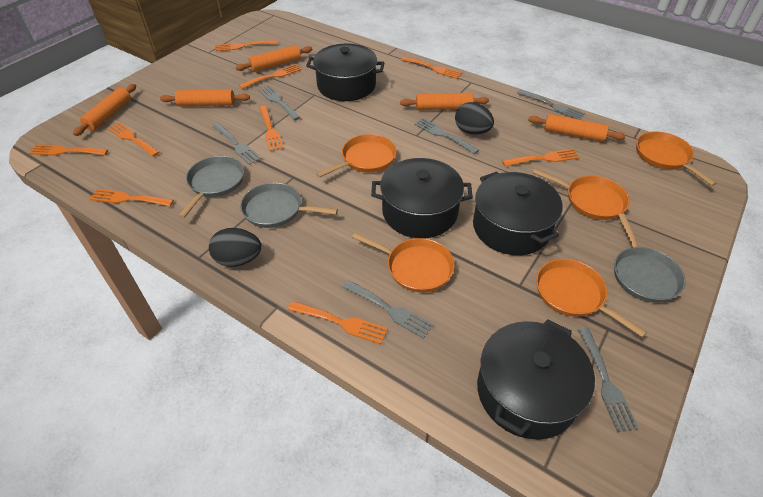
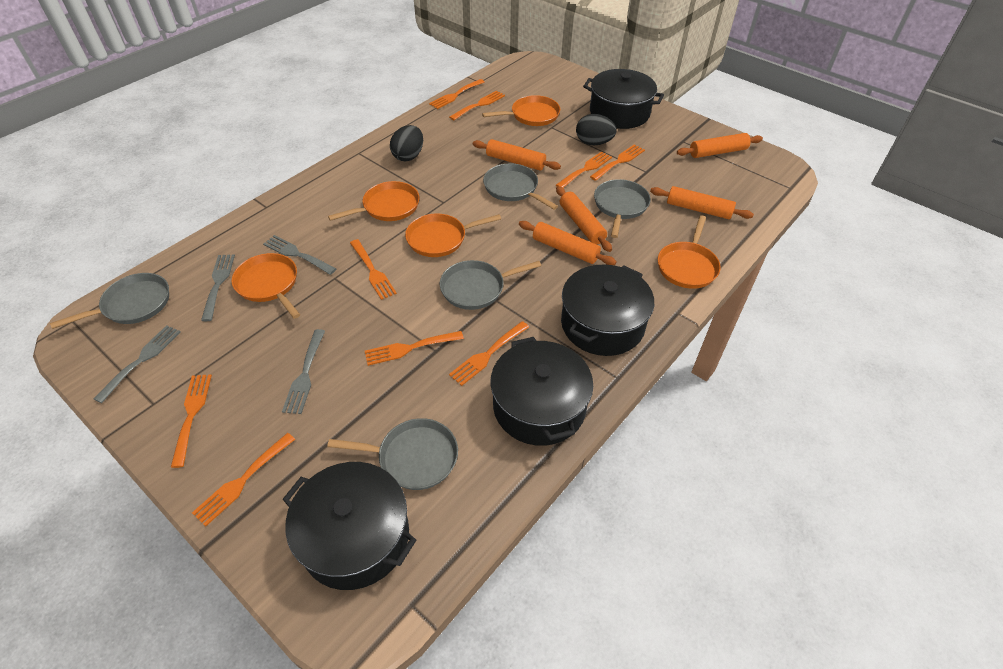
grey fork: 6 -> 4
grey pan: 3 -> 5

